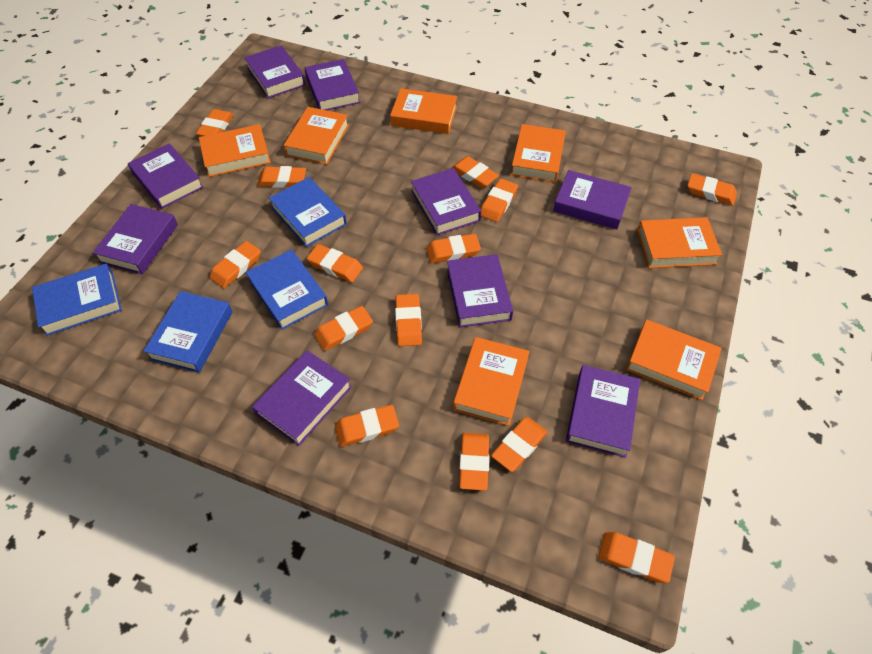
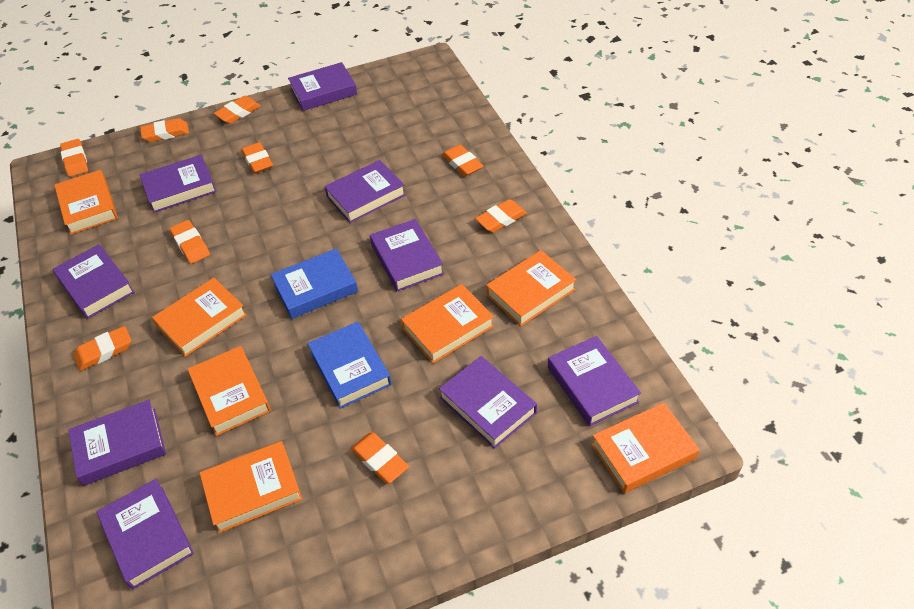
blue book: 4 -> 2
orange eraser: 14 -> 9

